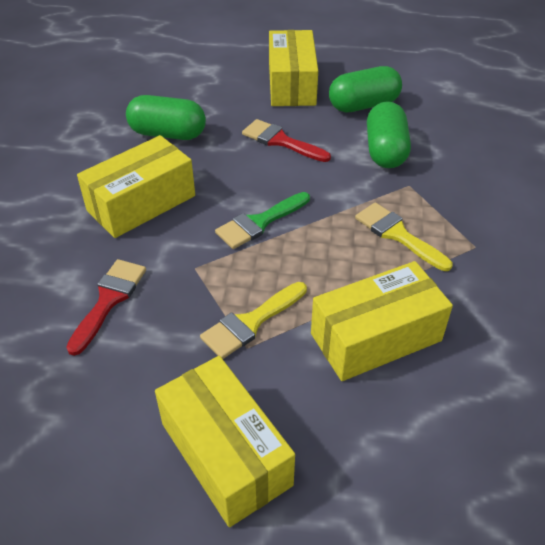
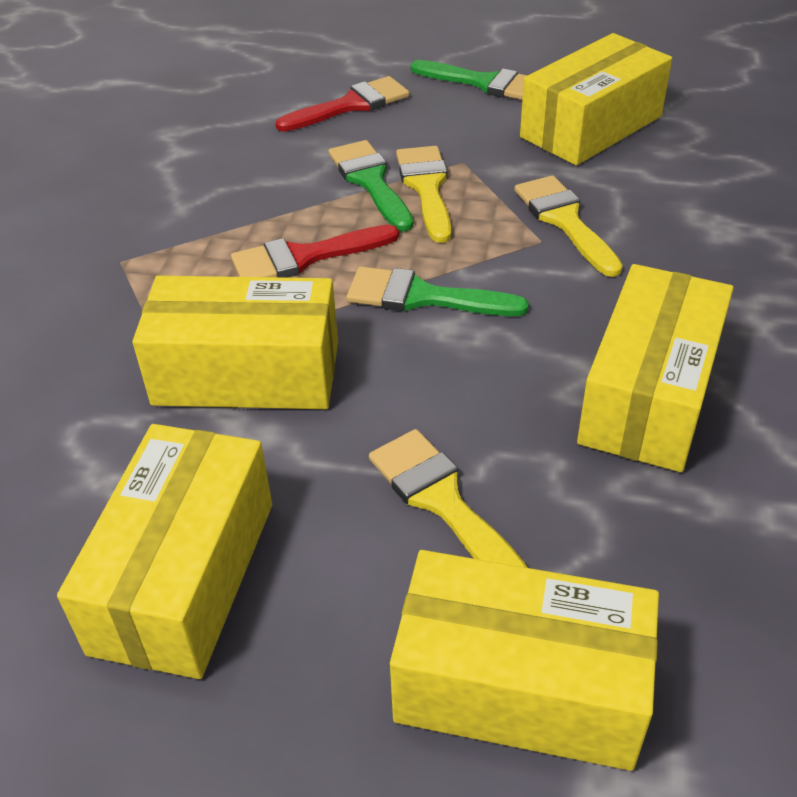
green brush: 1 -> 3
green capsule: 3 -> 0
yellow box: 4 -> 5
yellow brush: 2 -> 3

